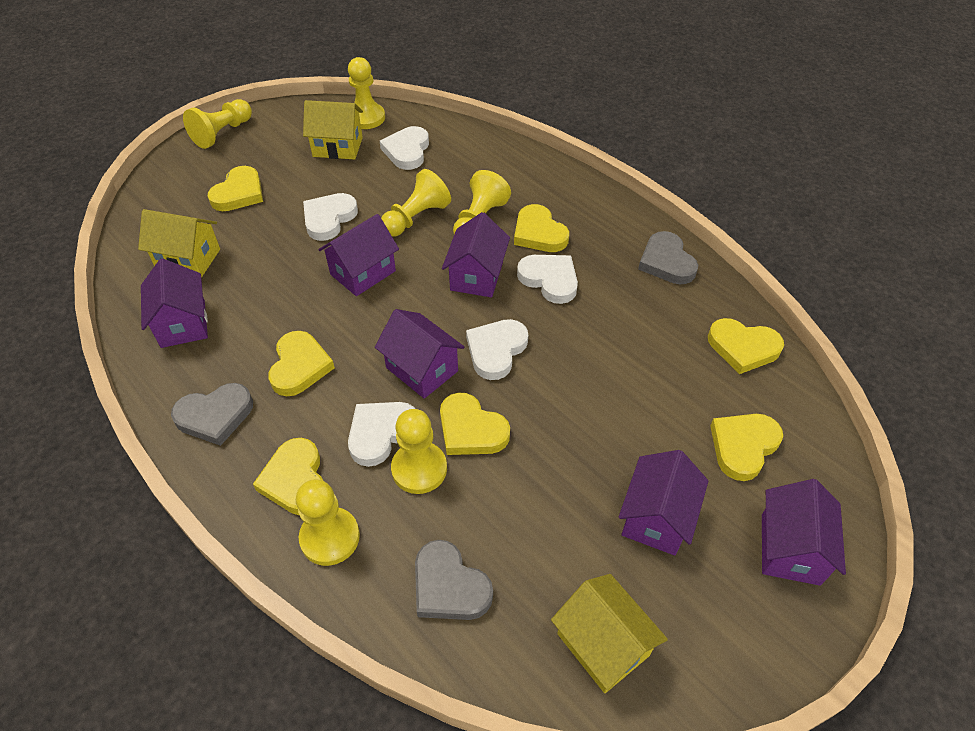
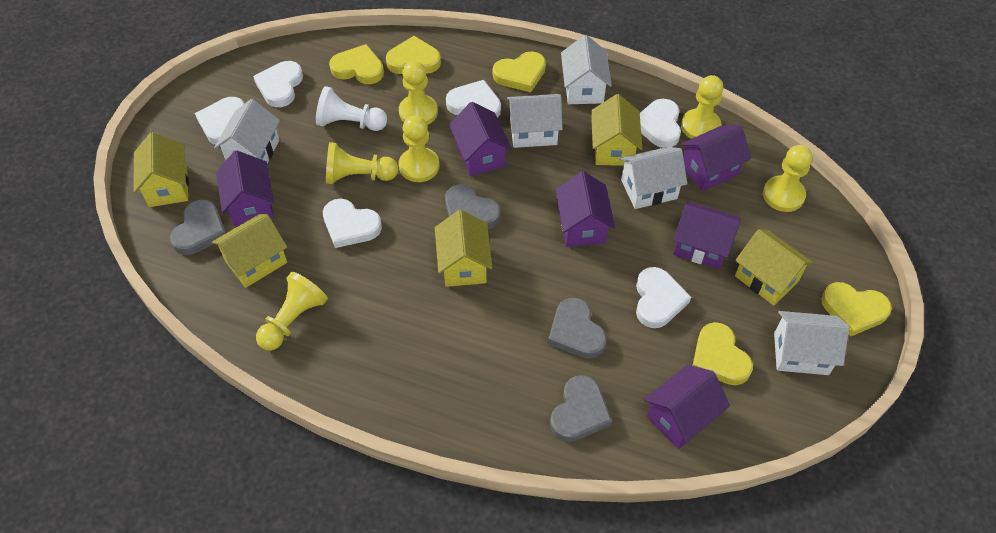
grey heart: 3 -> 4
white heart: 5 -> 6
white house: 0 -> 5
white pawn: 0 -> 1
yellow heart: 7 -> 5
yellow house: 3 -> 5

